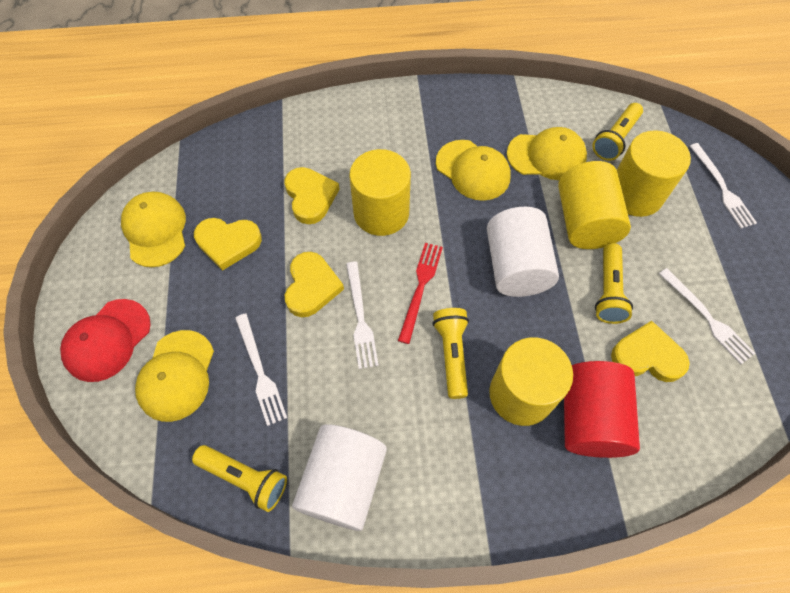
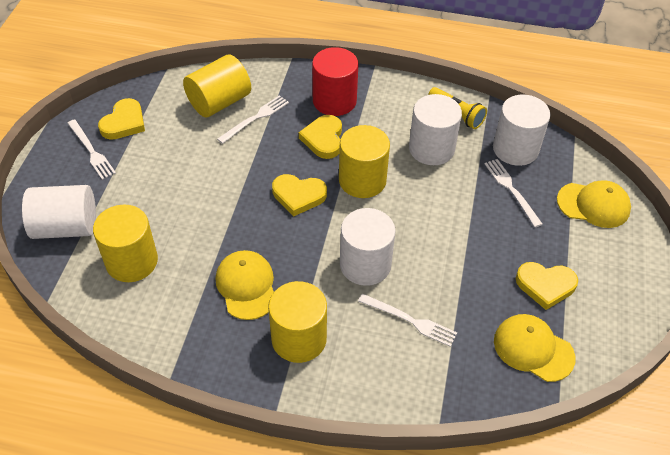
red cap: 1 -> 0
red fork: 1 -> 0
white cylinder: 2 -> 4
yellow cap: 4 -> 3
yellow flashlight: 4 -> 1

